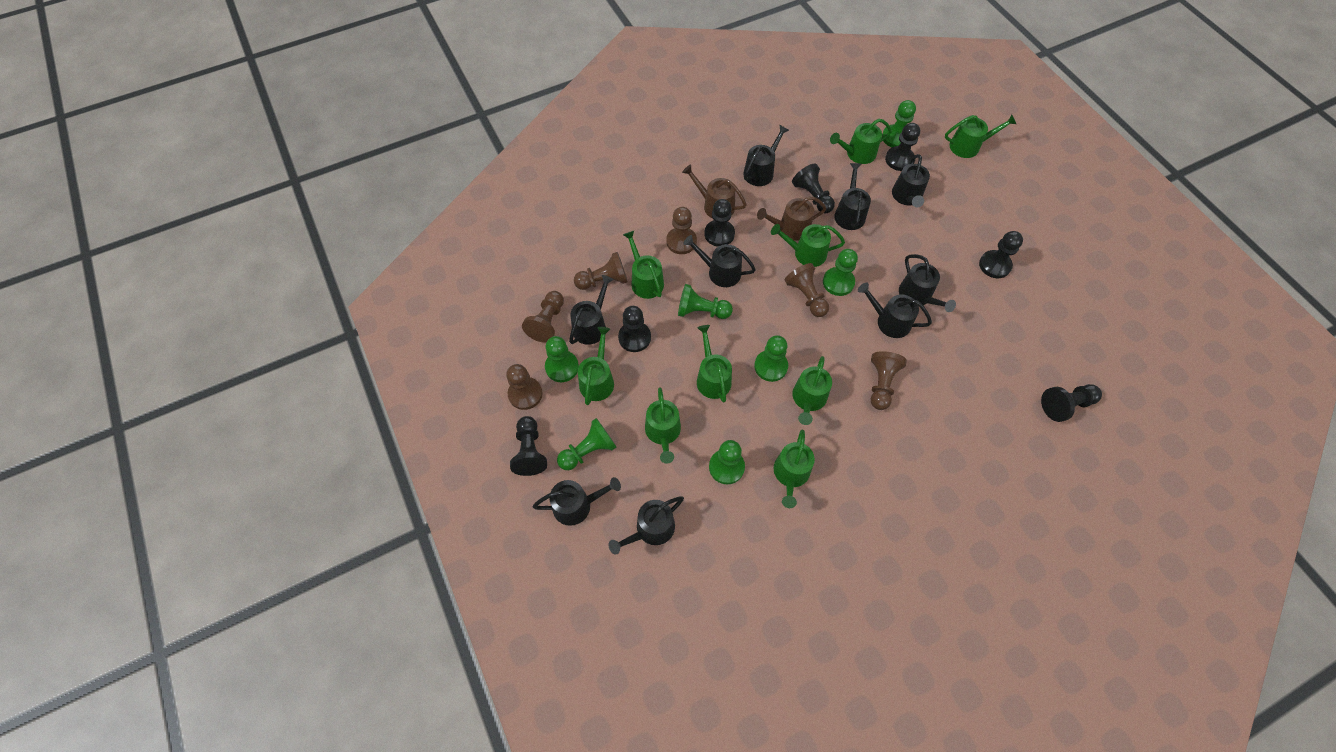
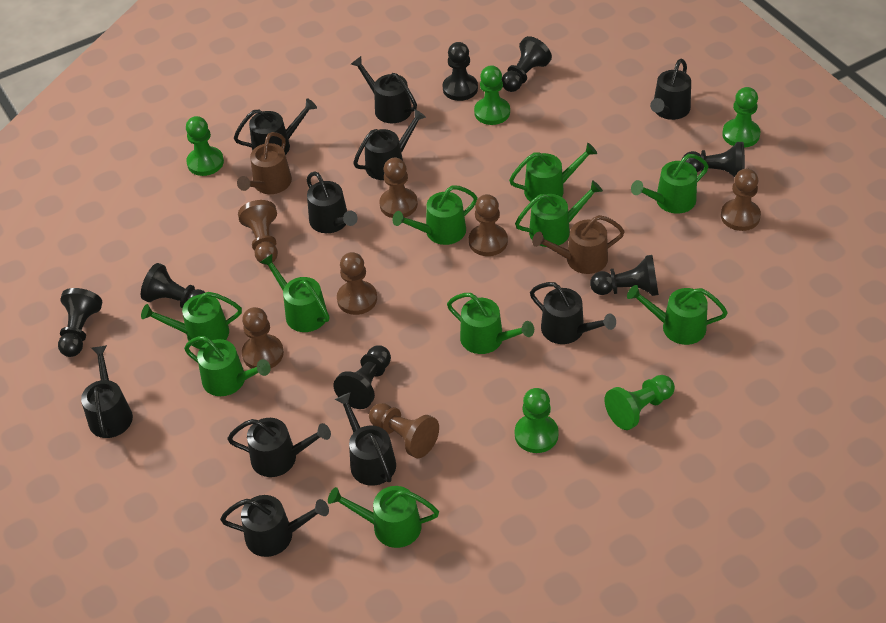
black watering can: 9 -> 10
brown pawn: 6 -> 7
green pawn: 7 -> 5
green watering can: 9 -> 10

